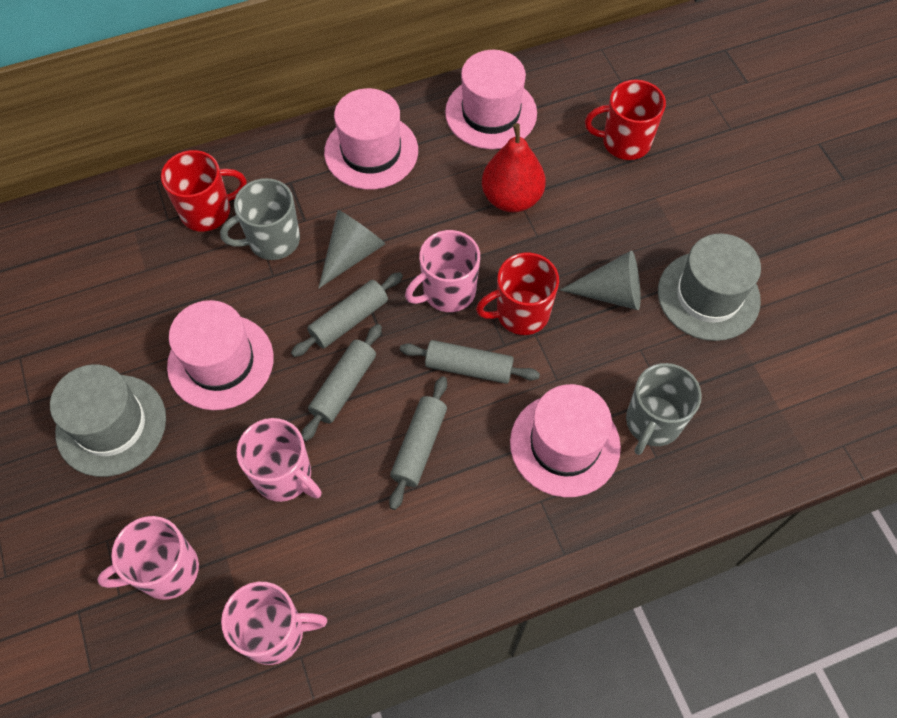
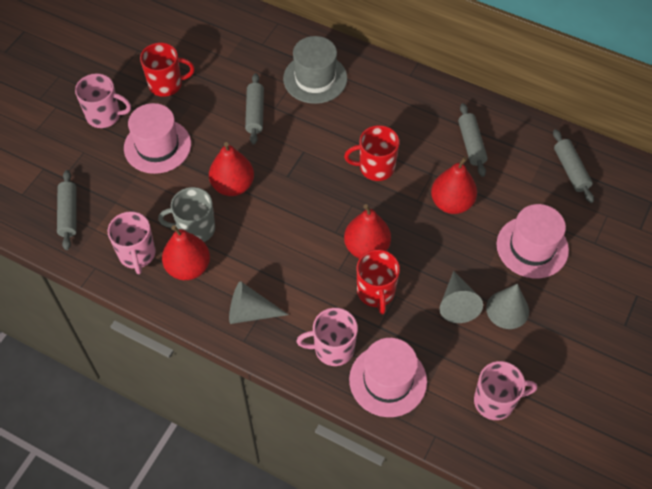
grey cone: 2 -> 3
grey hat: 2 -> 1
grey mug: 2 -> 1
pink hat: 4 -> 3
red pear: 1 -> 4

